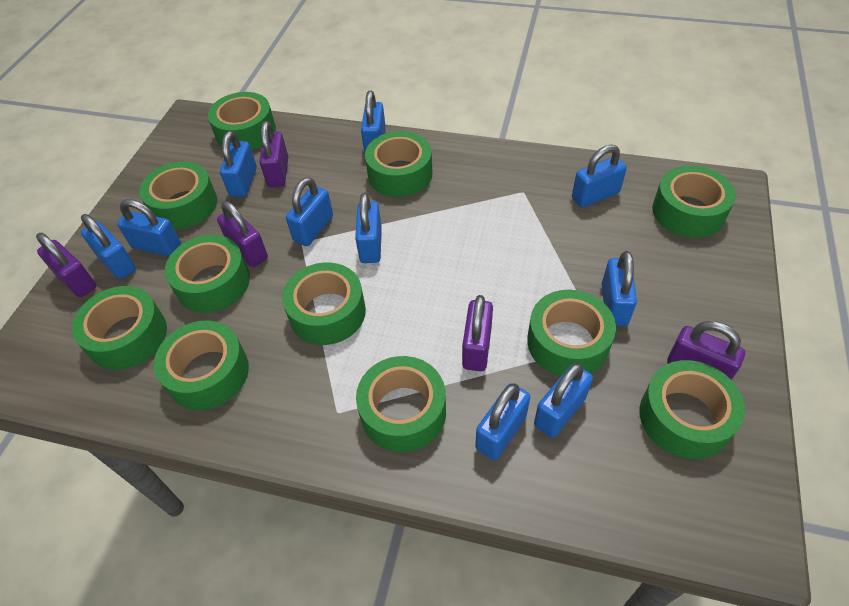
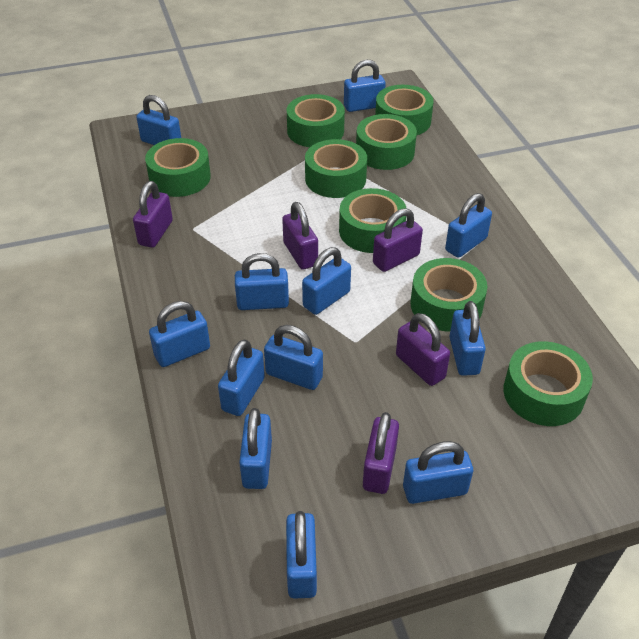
blue padlock: 10 -> 12
green tape: 11 -> 8

